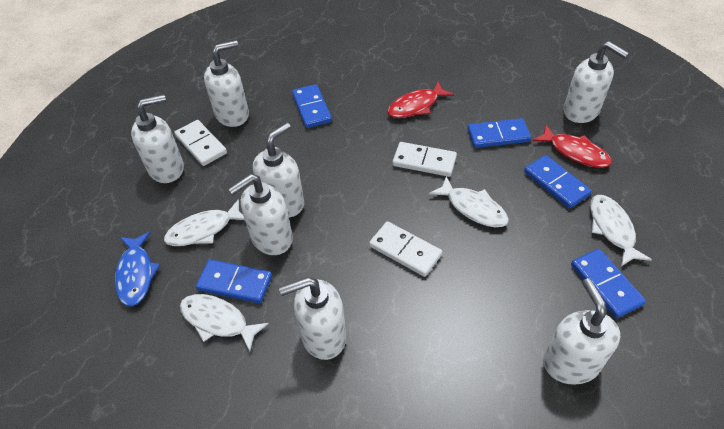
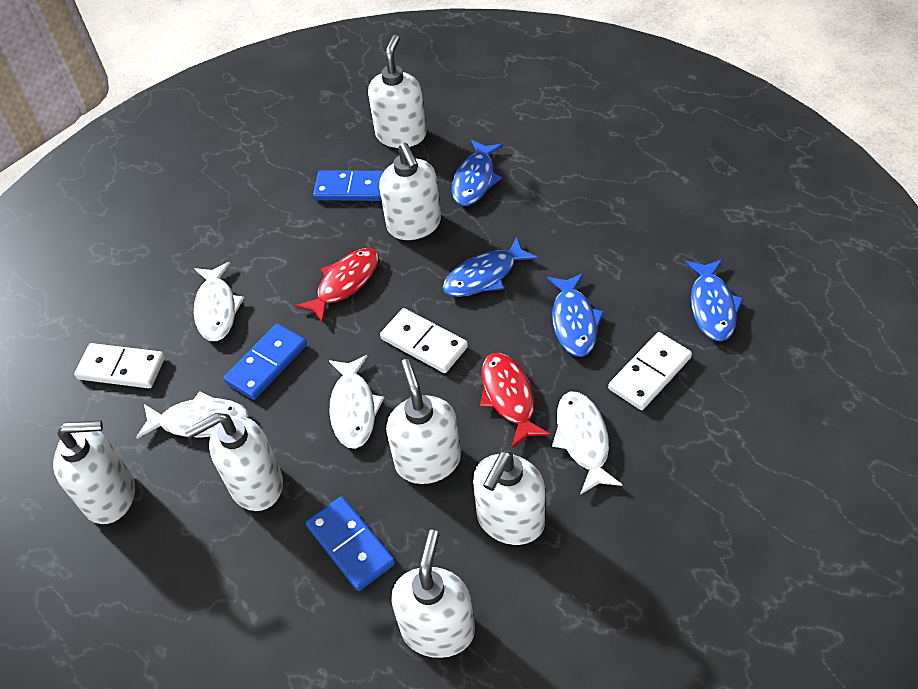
blue domino: 5 -> 3
blue fish: 1 -> 4

